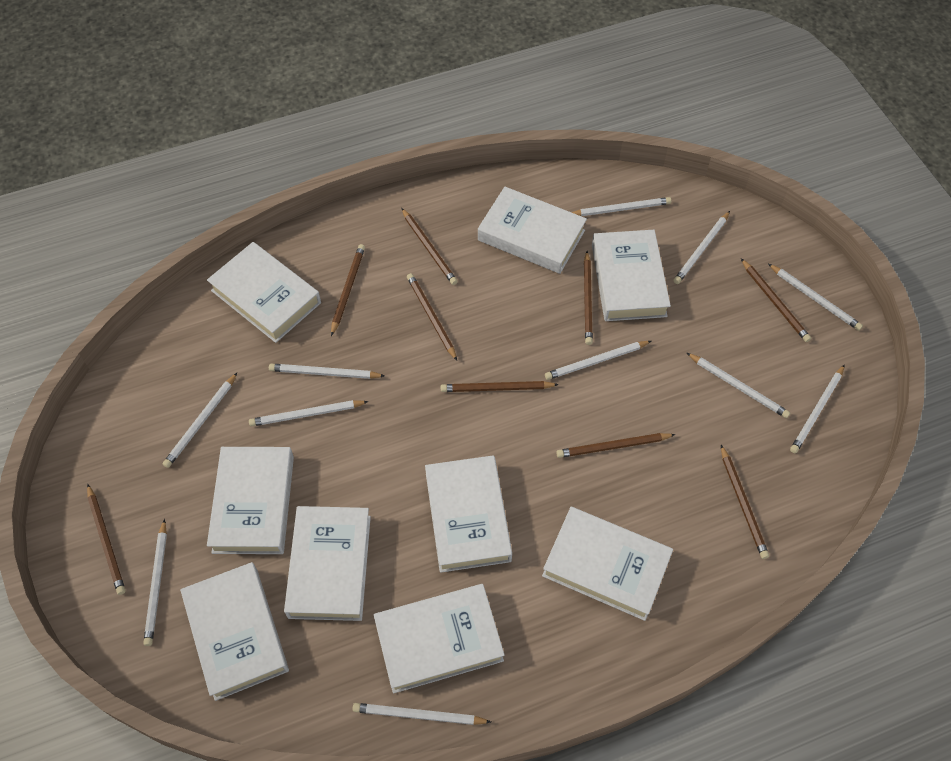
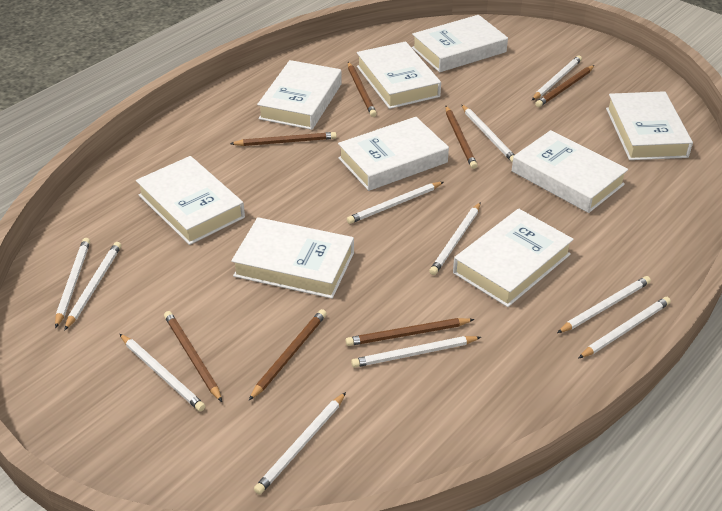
brown pencil: 9 -> 7

